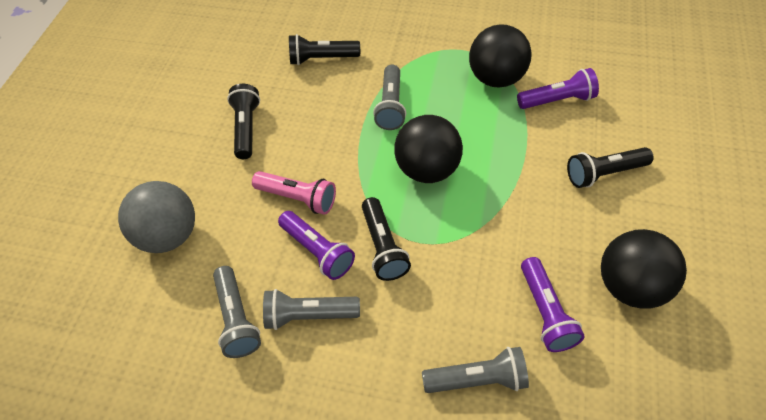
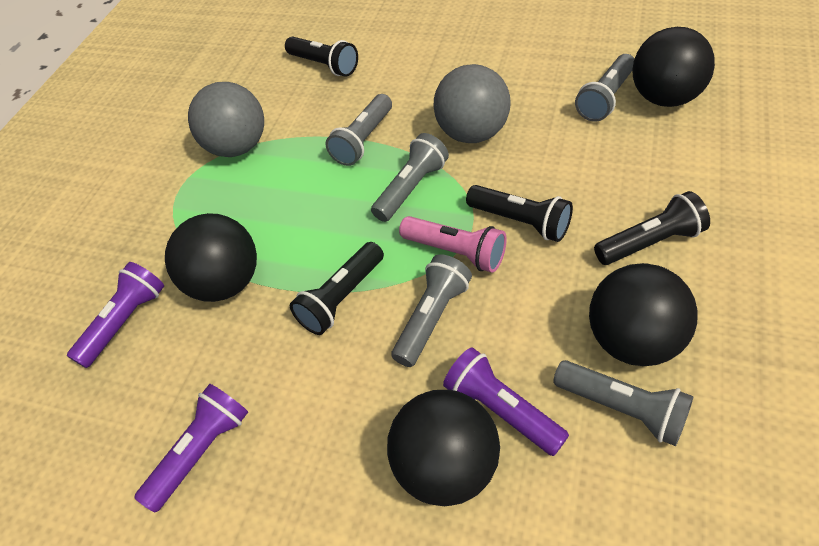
black ball: 3 -> 4
grey ball: 1 -> 2
grey flashlight: 4 -> 5

